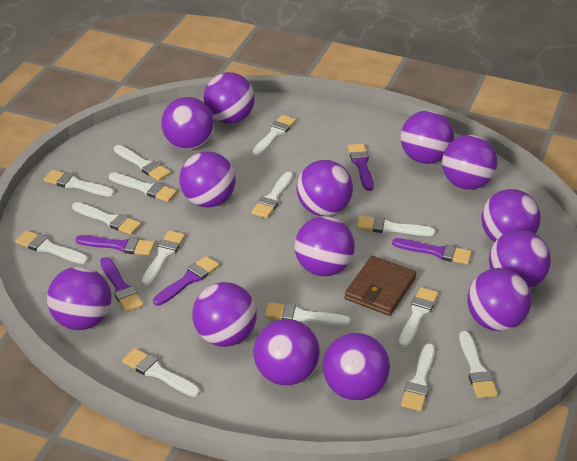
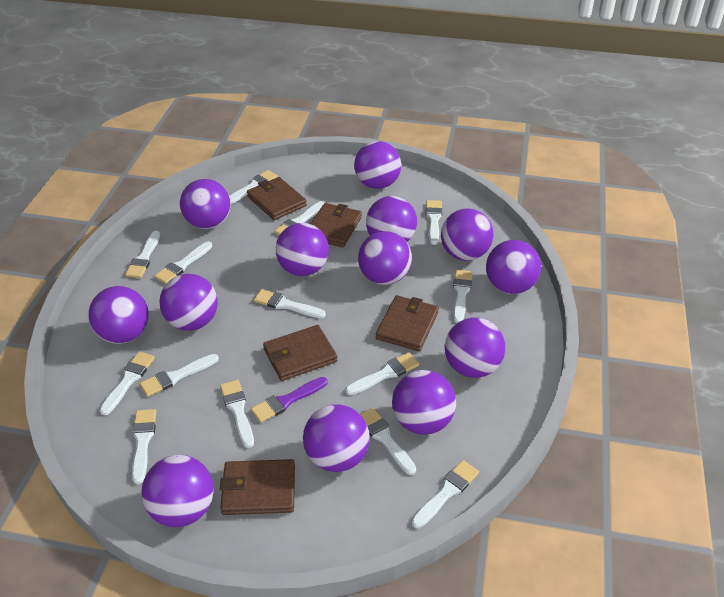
brown wallet: 1 -> 5
purple ball: 14 -> 13
purple brush: 5 -> 1

